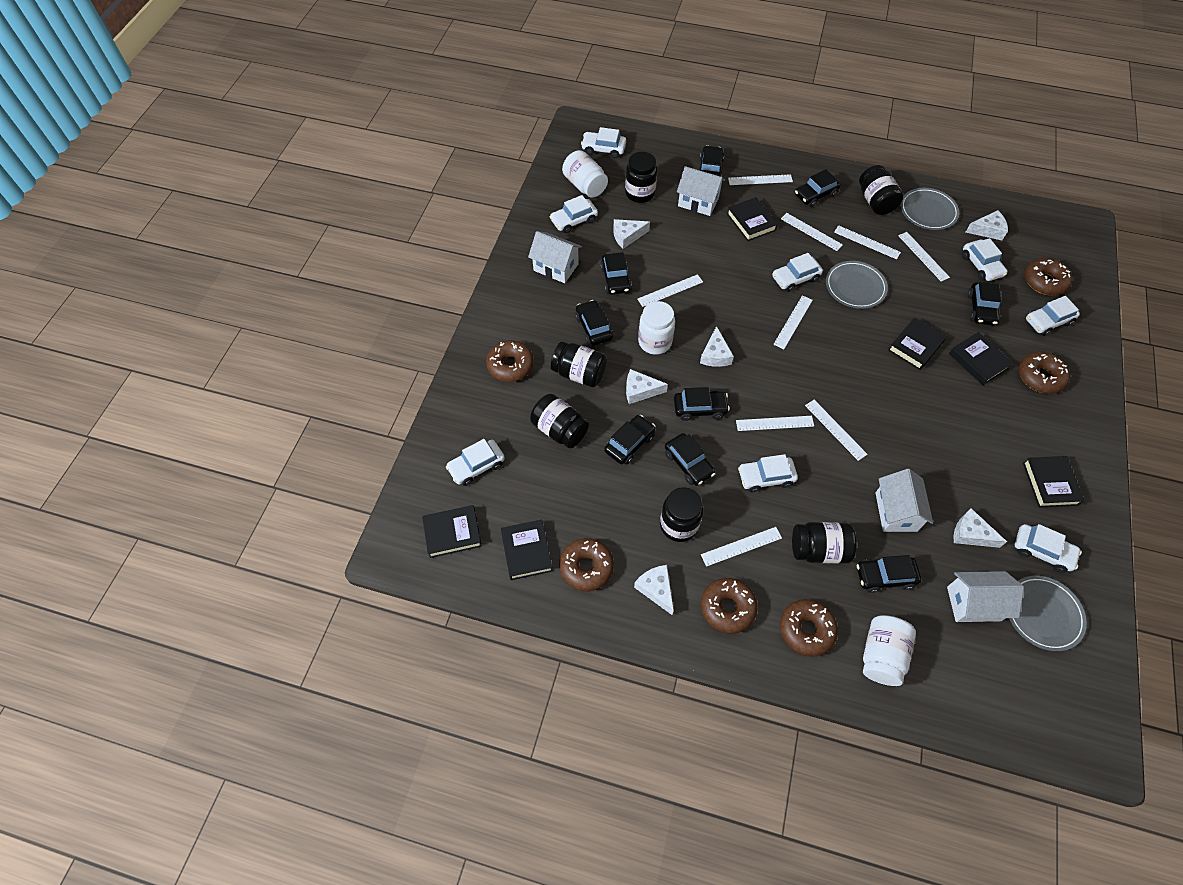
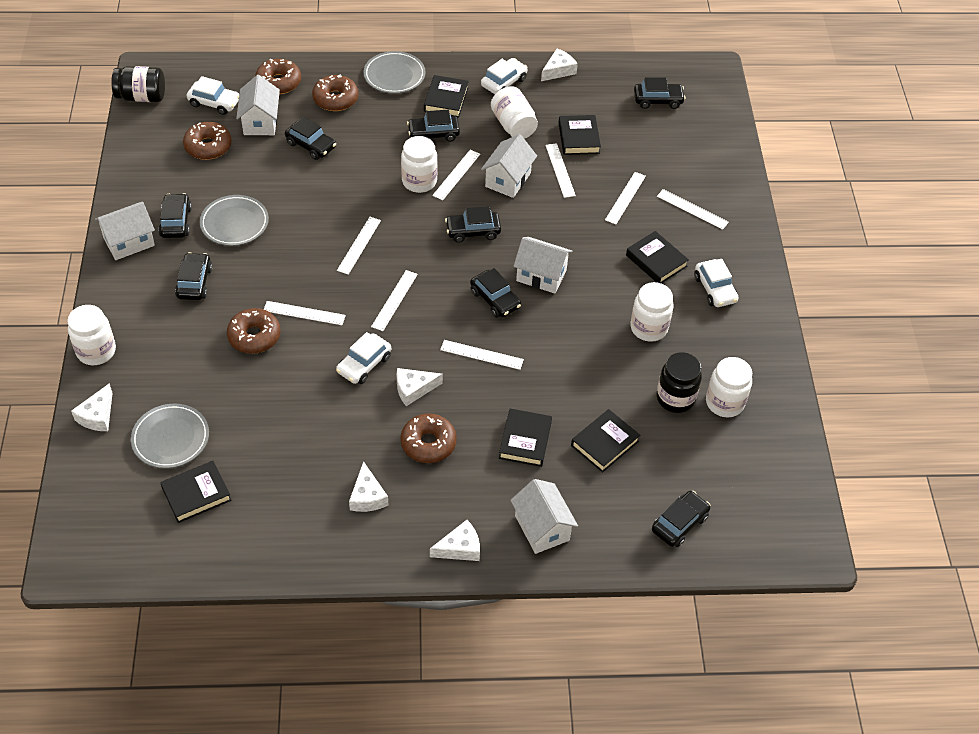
black car: 9 -> 8
black jar: 6 -> 2
brown donut: 6 -> 5
white car: 8 -> 4
white cheese: 6 -> 5
white house: 4 -> 5
white jar: 3 -> 5
white ruler: 9 -> 8

